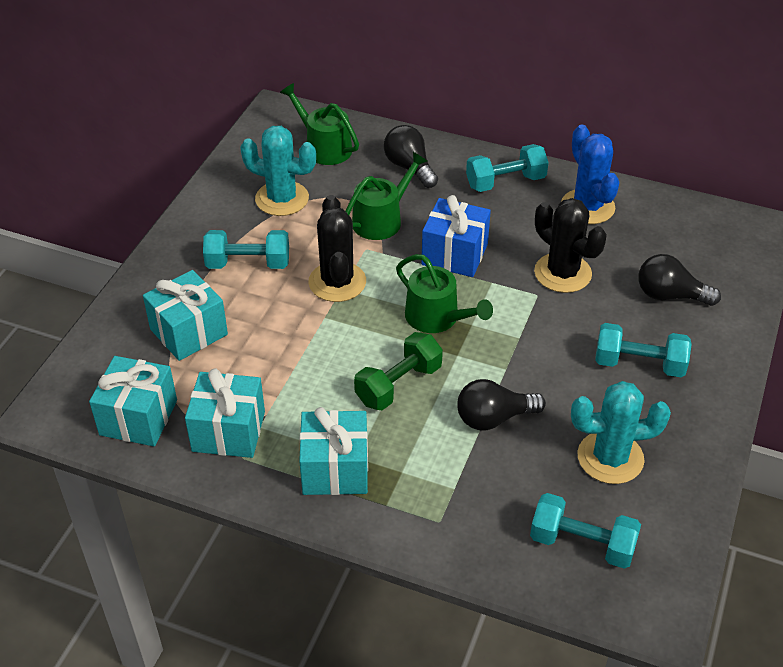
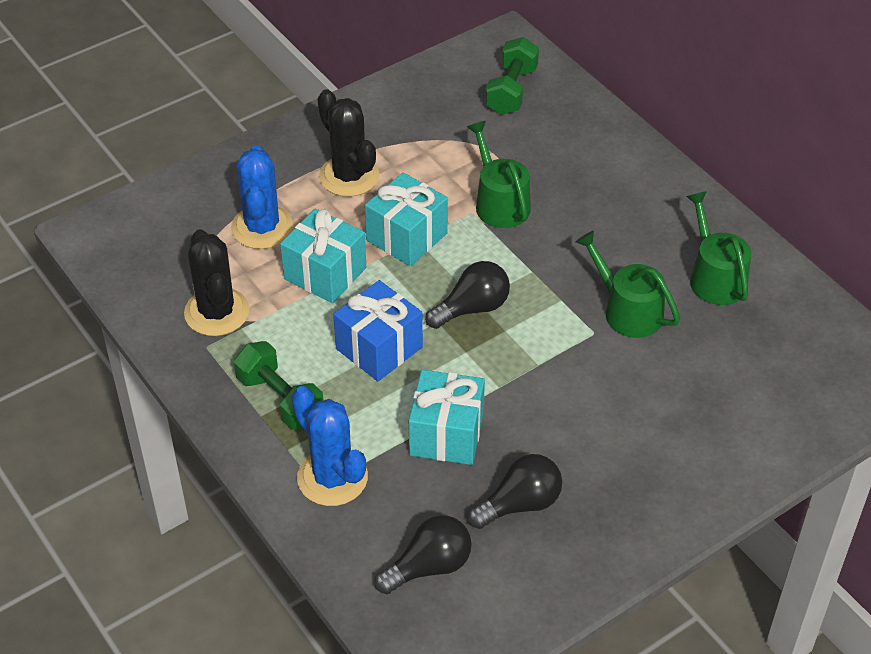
blue cactus: 1 -> 2
green dumbbell: 1 -> 2
turquoise cactus: 2 -> 0
turquoise dumbbell: 4 -> 0
turquoise gift: 4 -> 3

